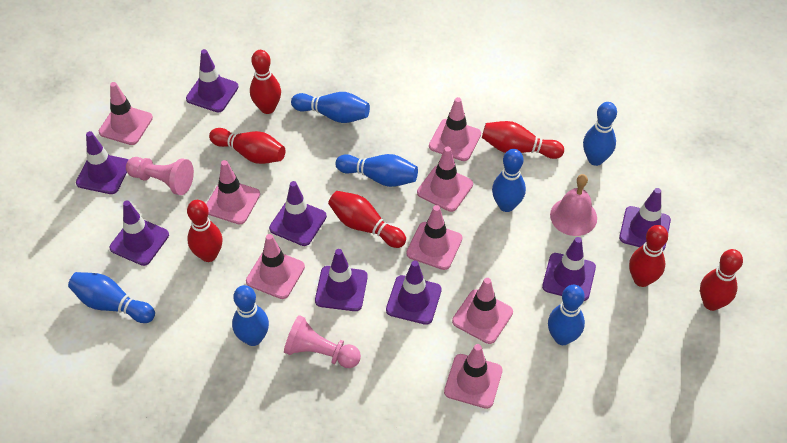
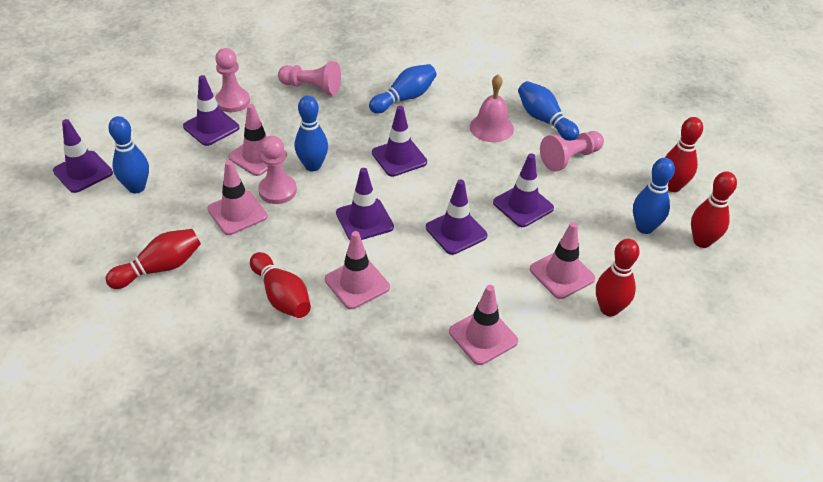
blue bowling pin: 7 -> 5
pink pawn: 2 -> 4
pink traffic cone: 8 -> 5
purple traffic cone: 8 -> 6
red bowling pin: 7 -> 5

